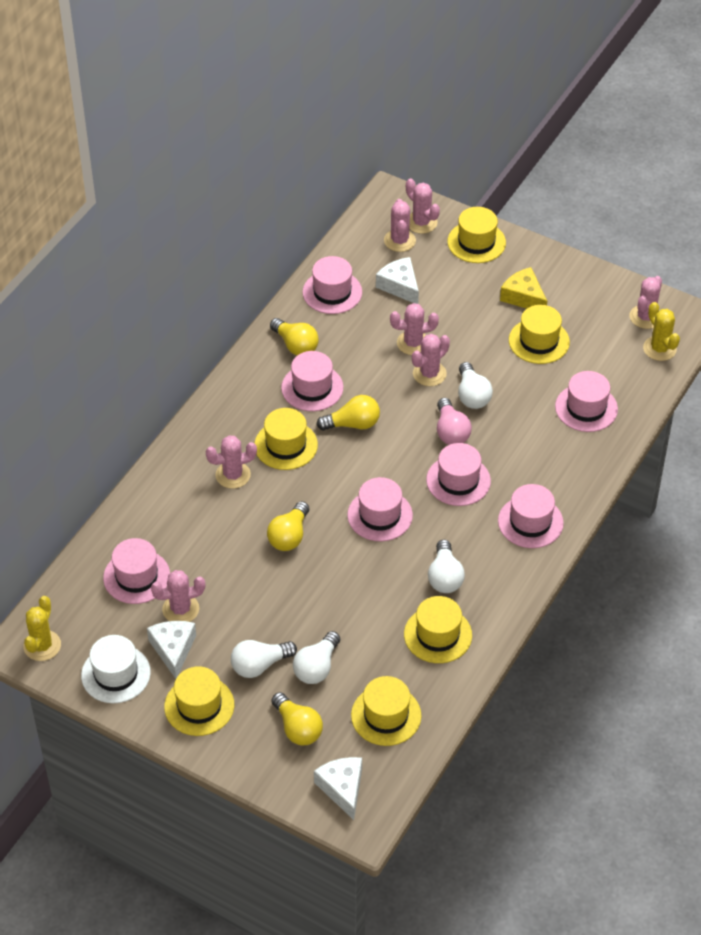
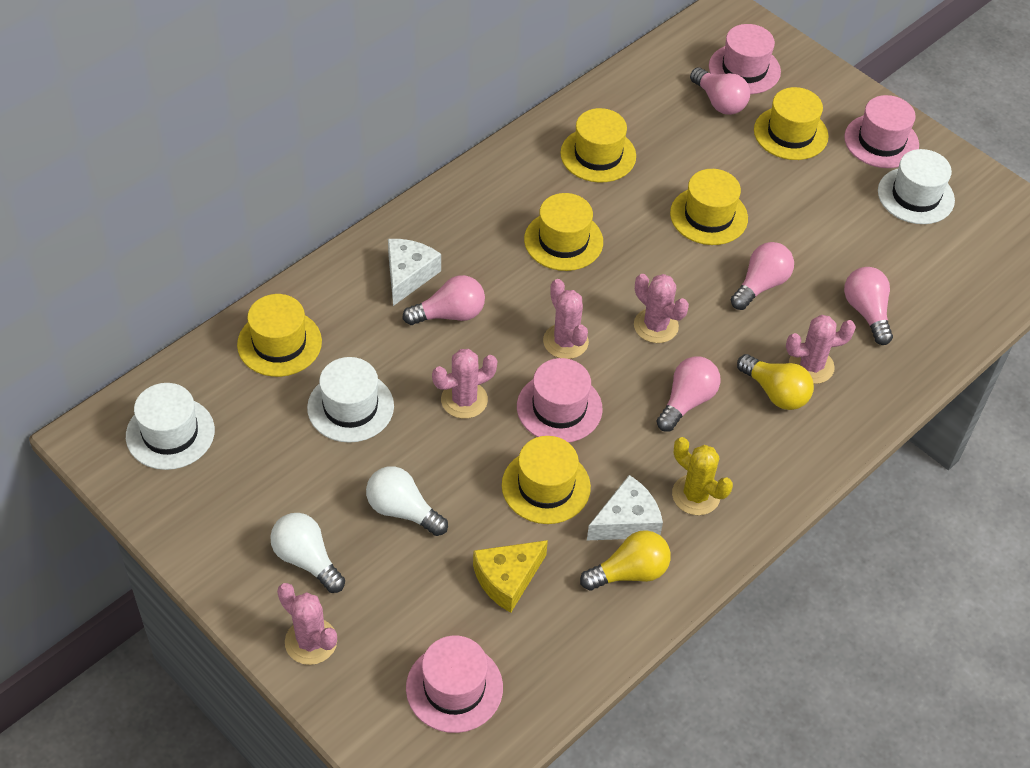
pink cactus: 7 -> 5
pink hat: 7 -> 4
pink light bulb: 1 -> 5
white cheese: 3 -> 2
white hat: 1 -> 3
white light bulb: 4 -> 2
yellow cactus: 2 -> 1
yellow light bulb: 4 -> 2

